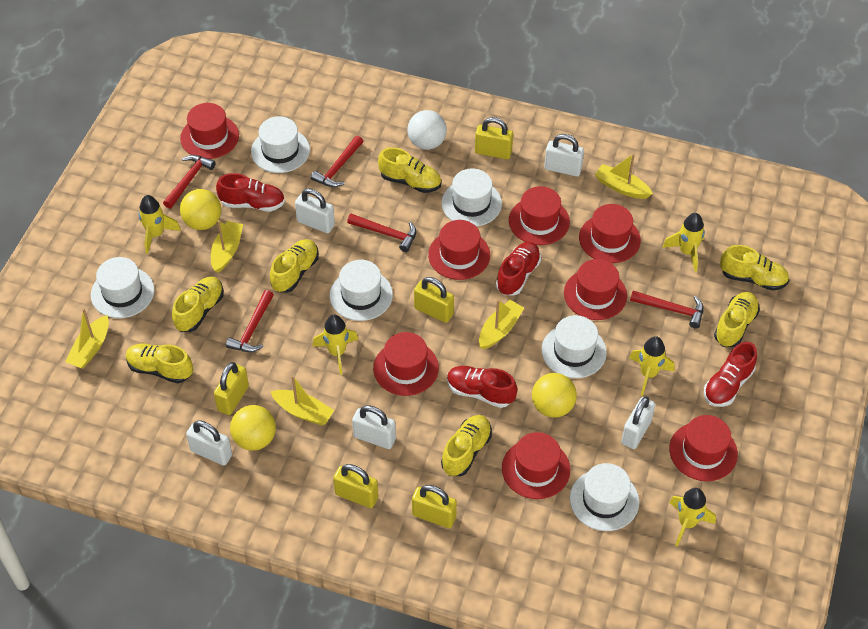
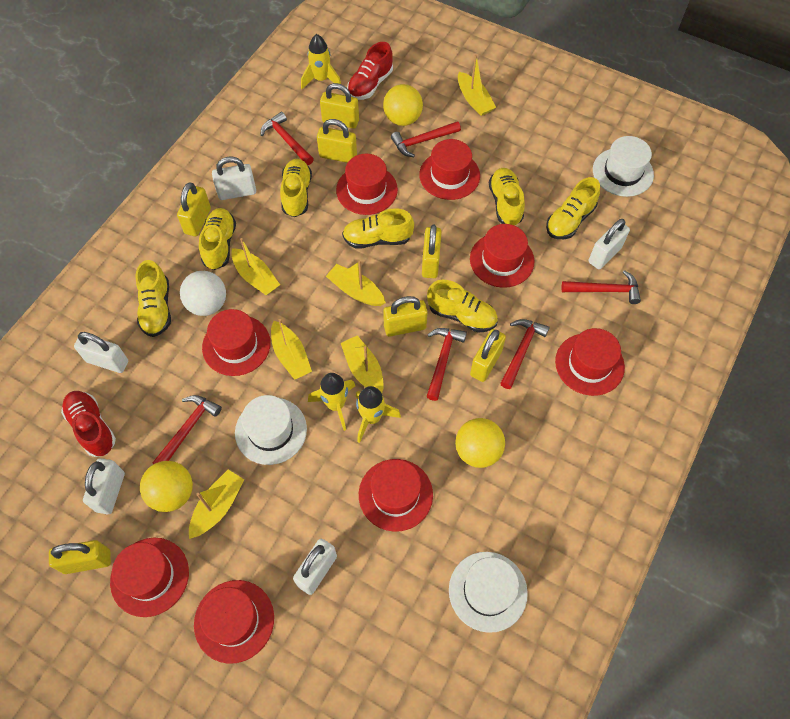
red hammer: 5 -> 6
red shoe: 4 -> 2
white hat: 6 -> 3
yellow boat: 5 -> 6
yellow padlock: 5 -> 7
yellow rocket: 5 -> 3

